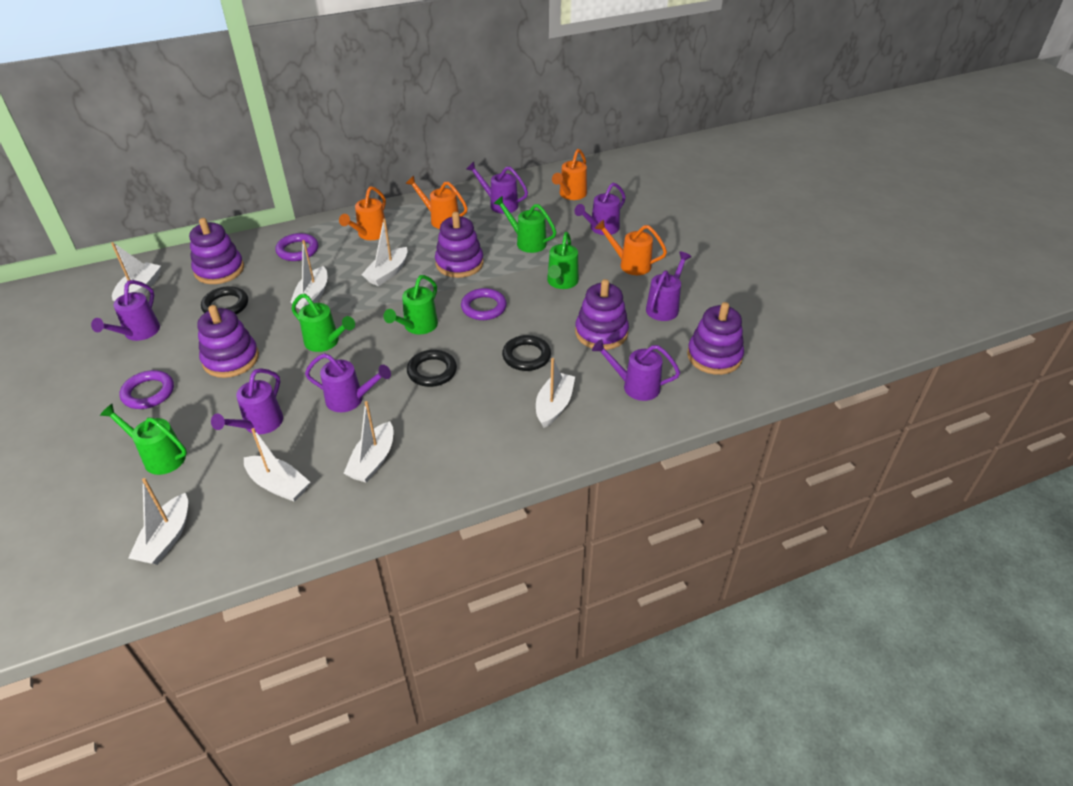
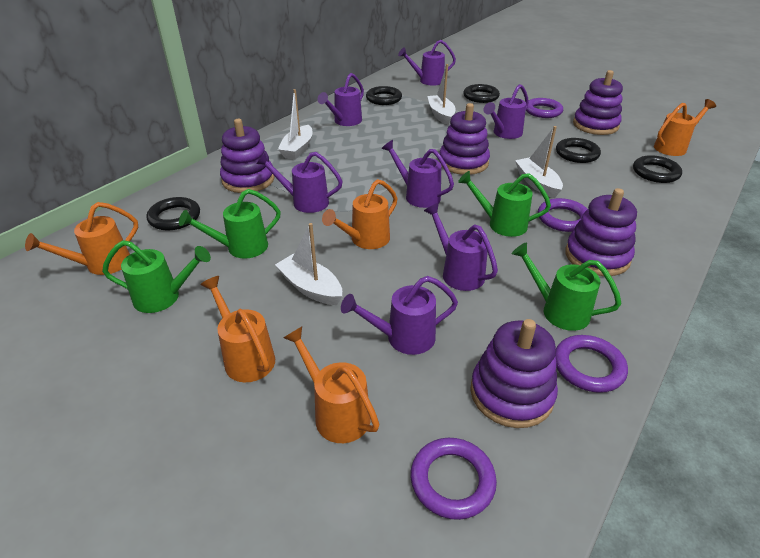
black ring: 3 -> 5
green watering can: 5 -> 4
orange watering can: 4 -> 5
purple ring: 3 -> 4
white boat: 7 -> 4

